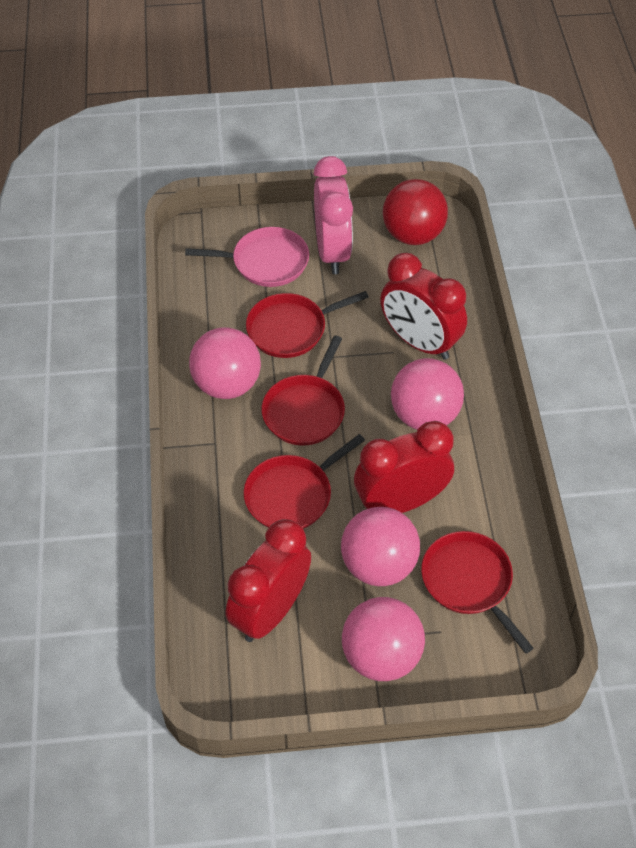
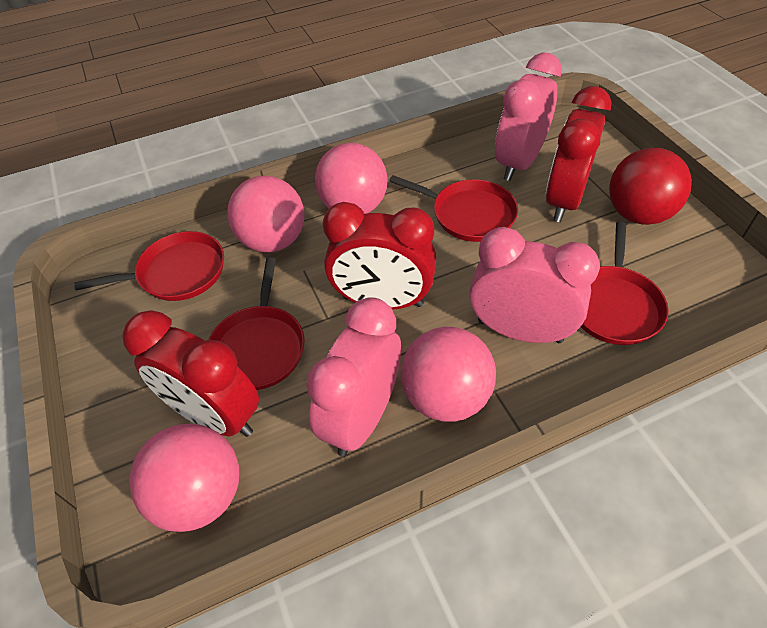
pink clock: 1 -> 3
pink pan: 1 -> 0

